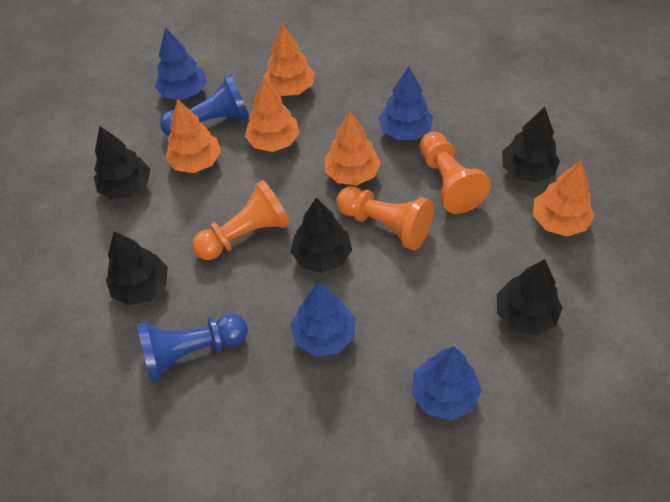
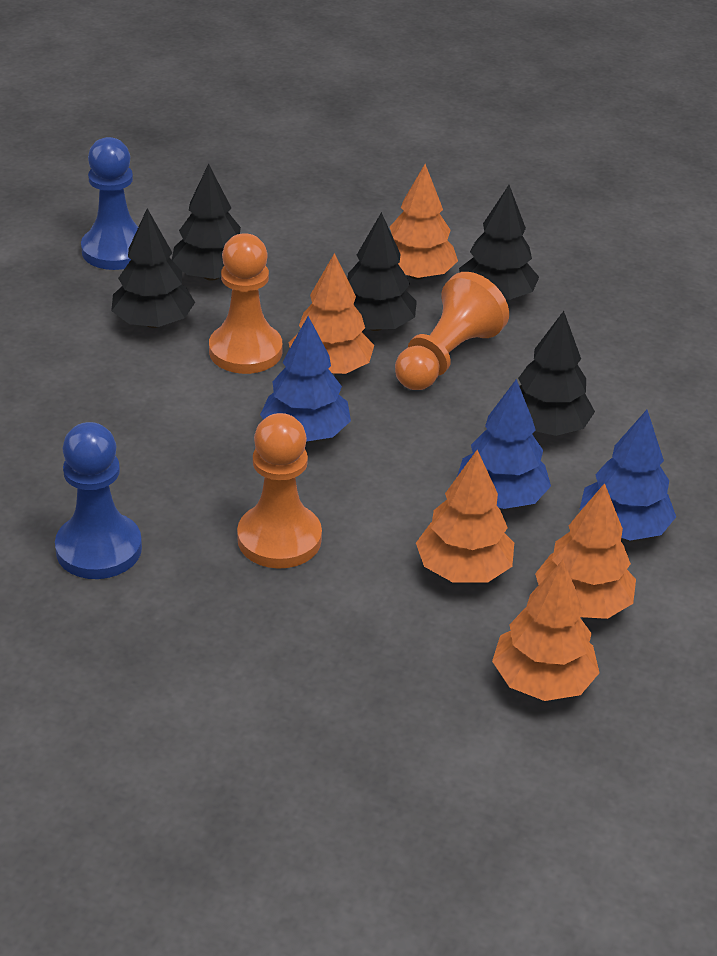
blue tree: 4 -> 3

